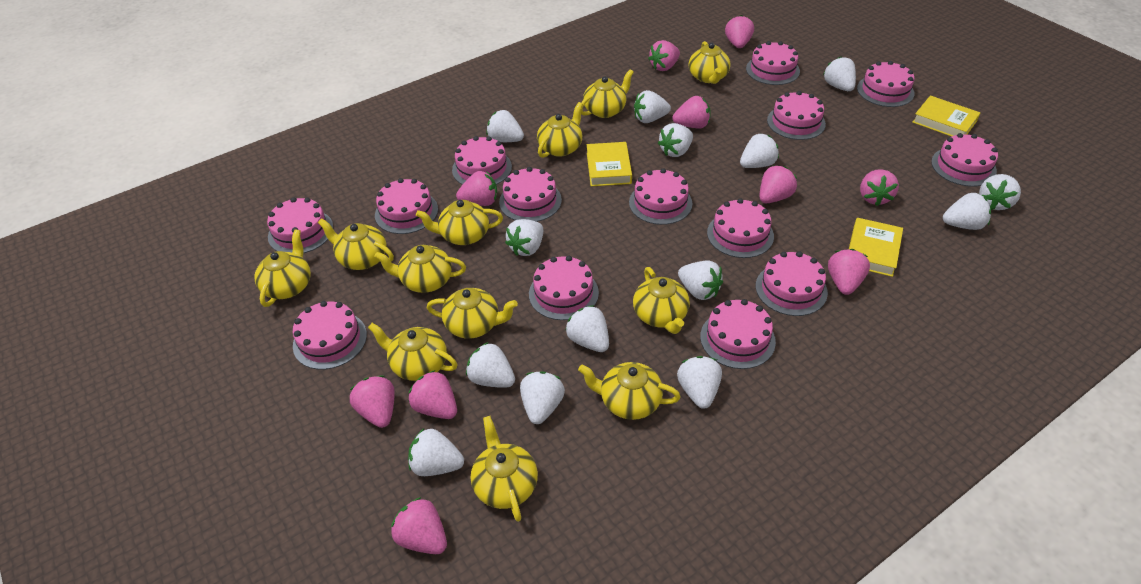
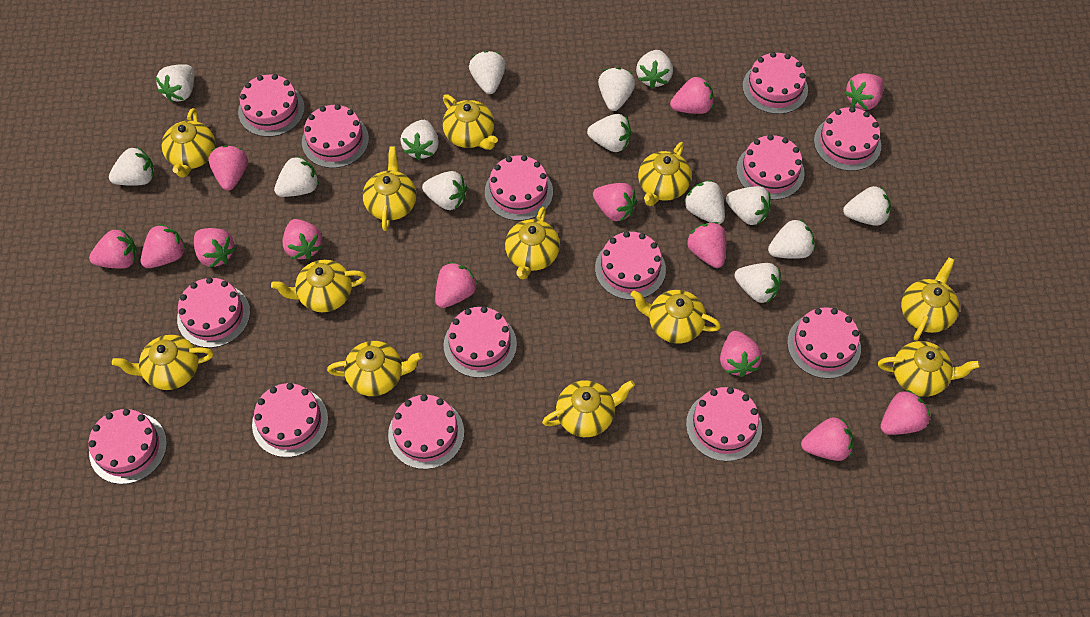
pink strawberry: 10 -> 13
yellow book: 3 -> 0

